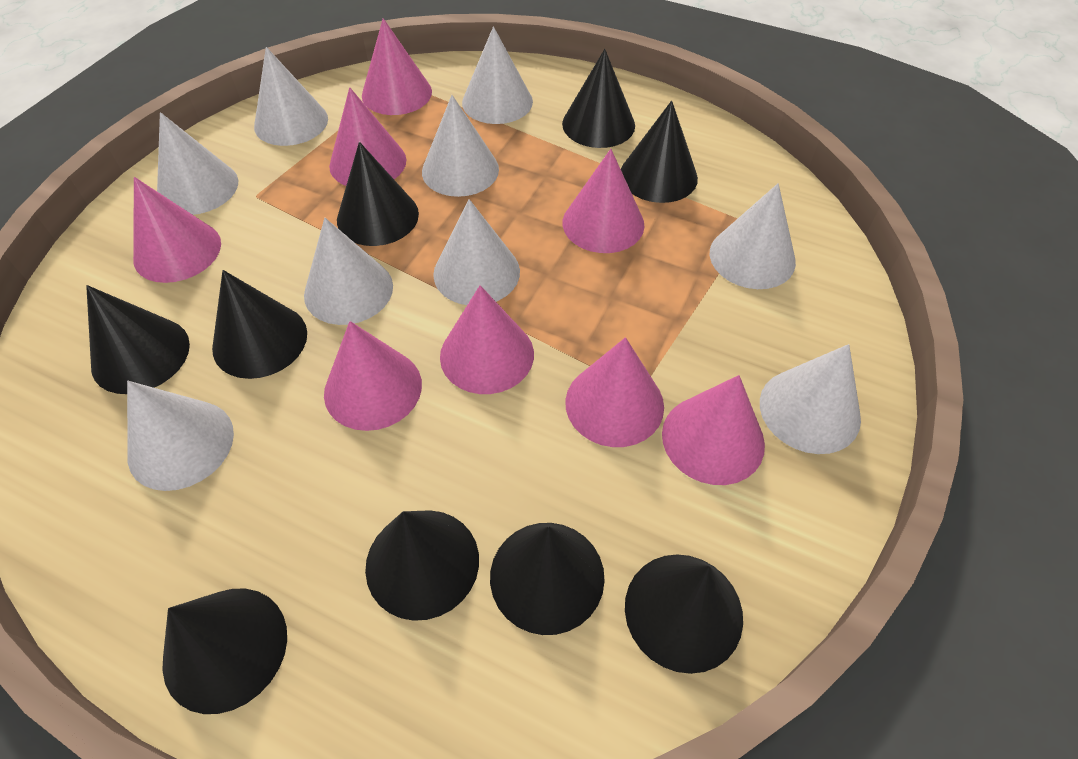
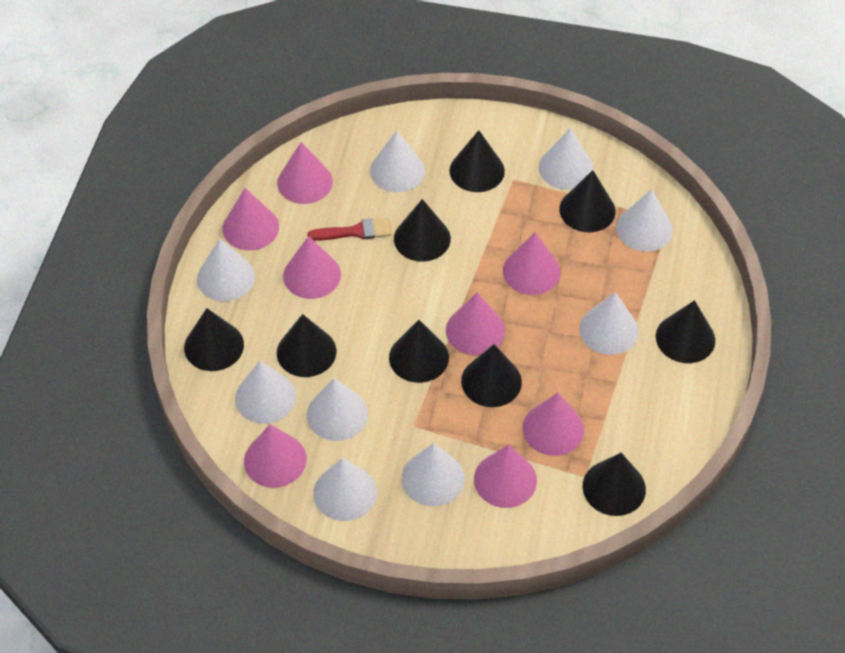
red brush: 0 -> 1

